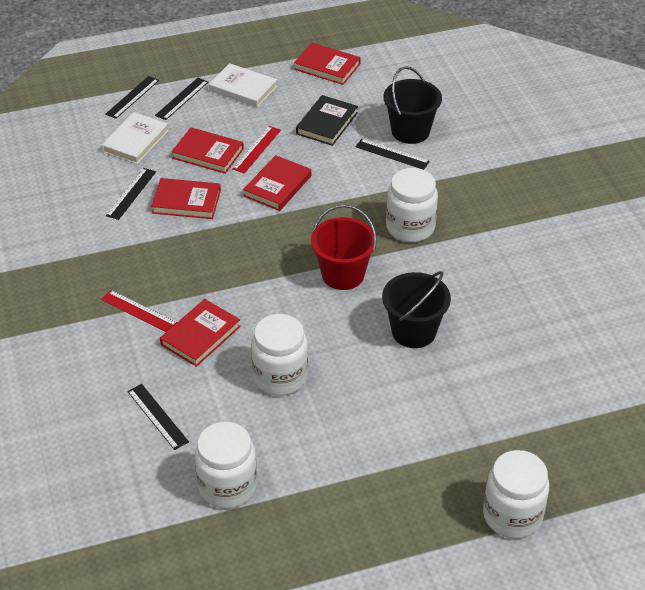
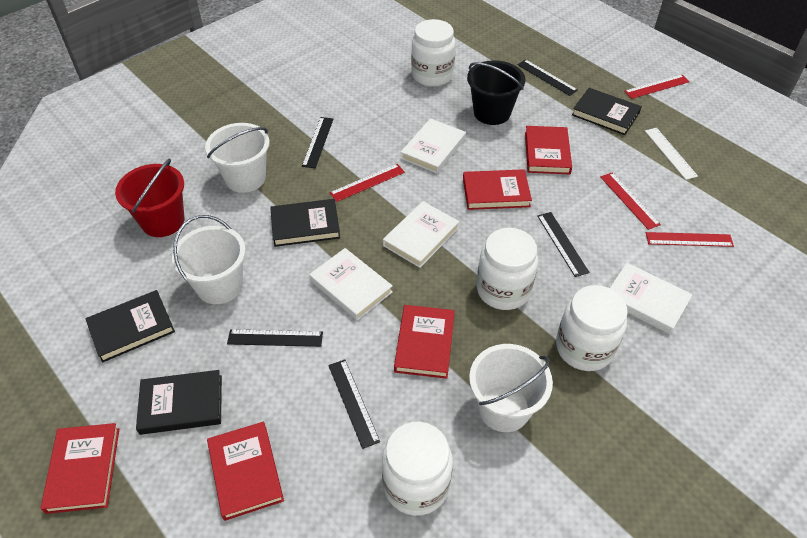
black book: 1 -> 4
black bucket: 2 -> 1
red ruler: 2 -> 4
white book: 2 -> 4
white bucket: 0 -> 3
white ruler: 0 -> 1

